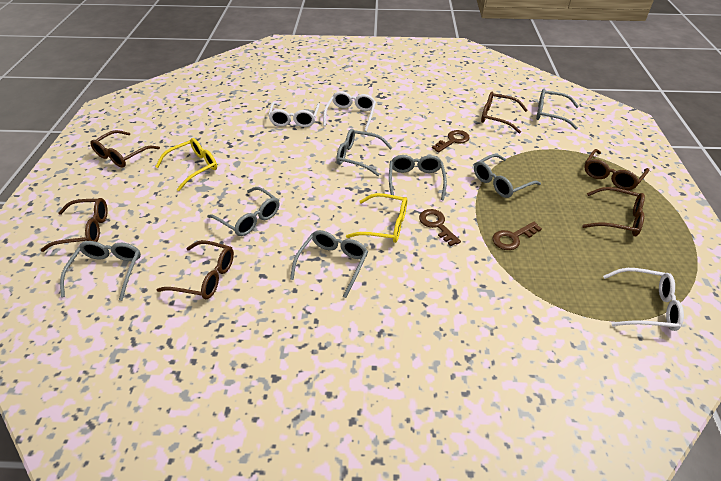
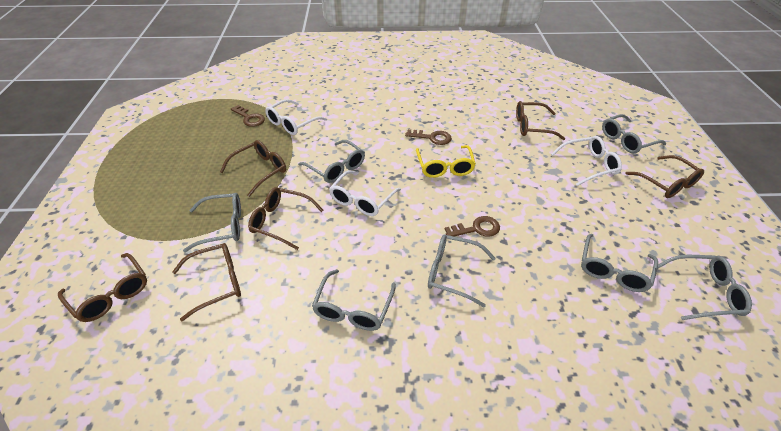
yellow glasses: 2 -> 1

